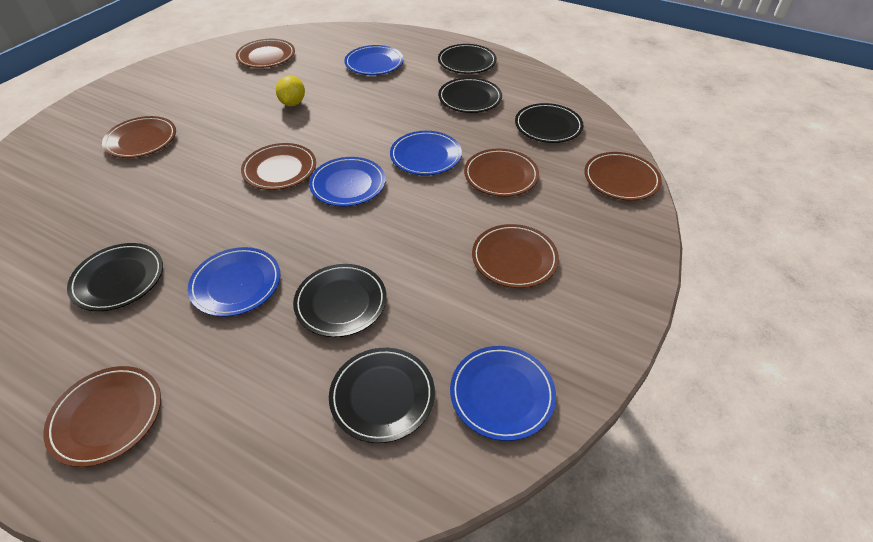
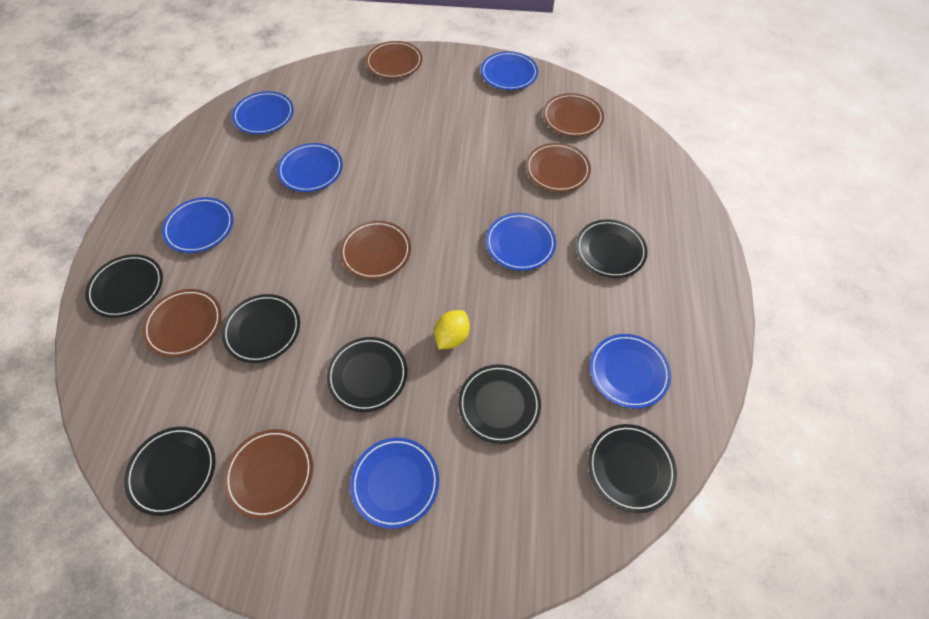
black plate: 6 -> 7
blue plate: 5 -> 7
brown plate: 7 -> 6

